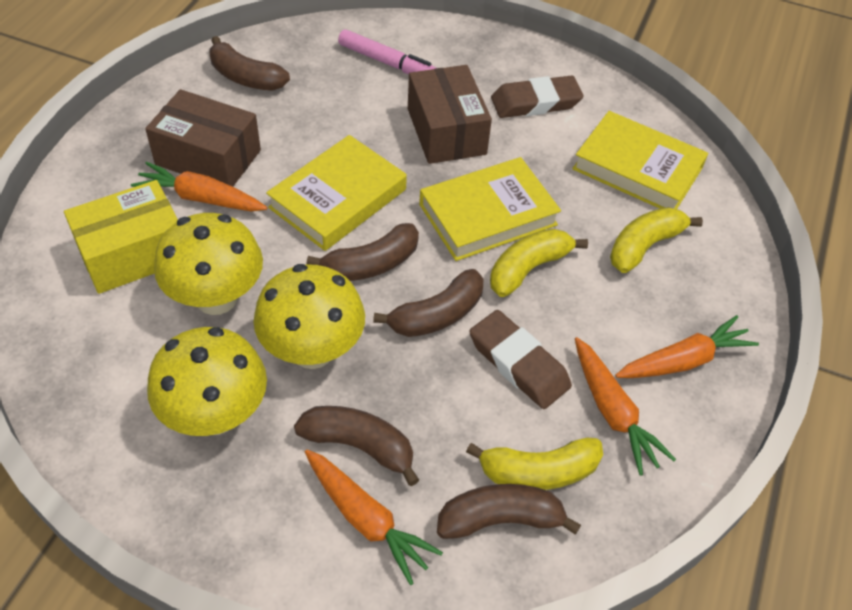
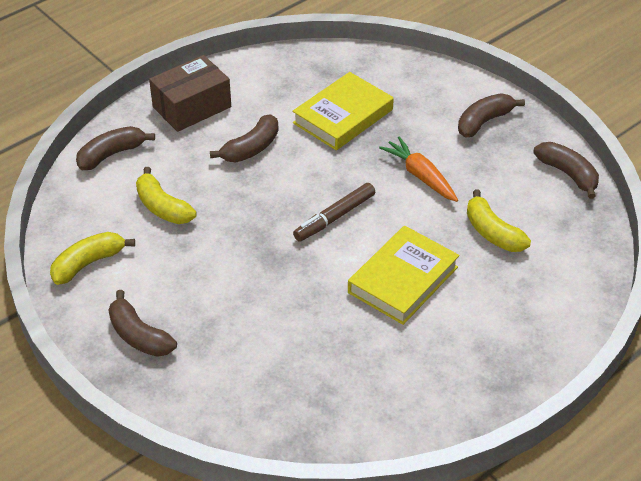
brown box: 2 -> 1
brown eraser: 2 -> 0
brown marker: 0 -> 1
orange carrot: 4 -> 1
pink marker: 1 -> 0
yellow book: 3 -> 2
yellow box: 1 -> 0
yellow mushroom: 3 -> 0

